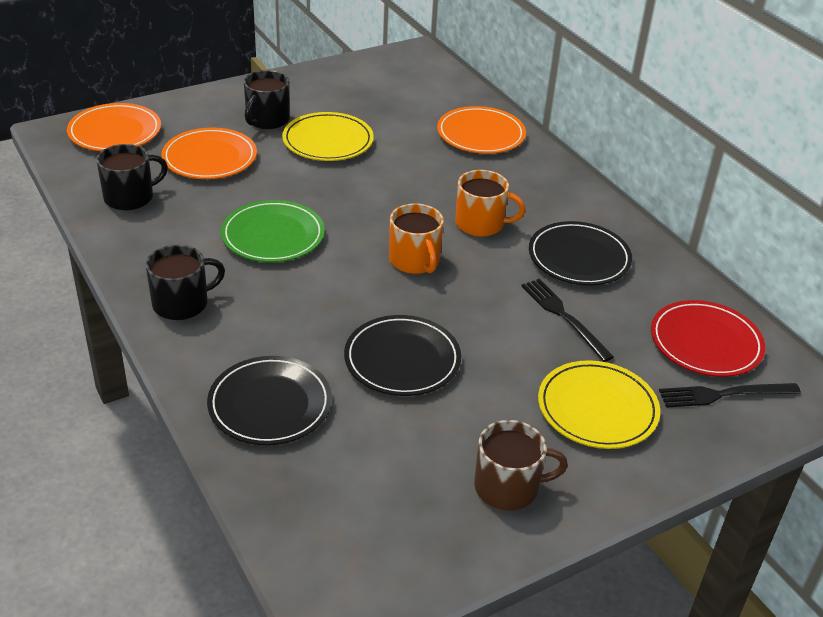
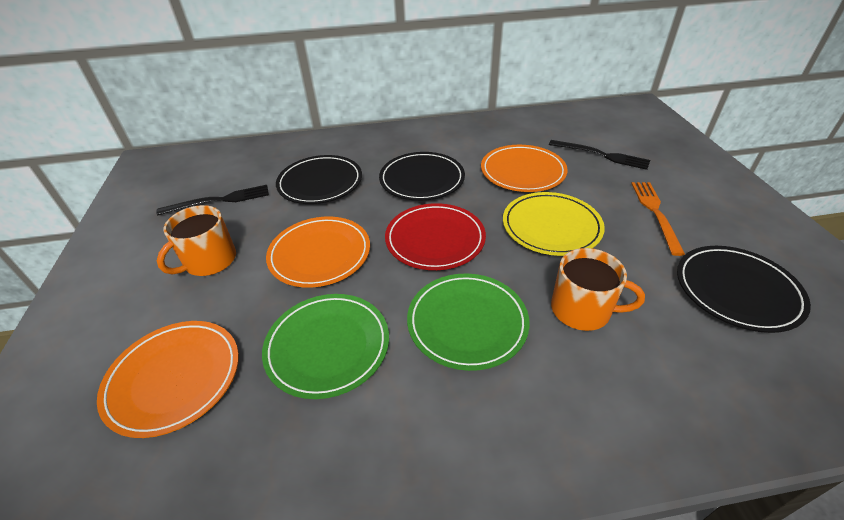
black mug: 3 -> 0
brown mug: 1 -> 0
green plate: 1 -> 2
orange fork: 0 -> 1
yellow plate: 2 -> 1

